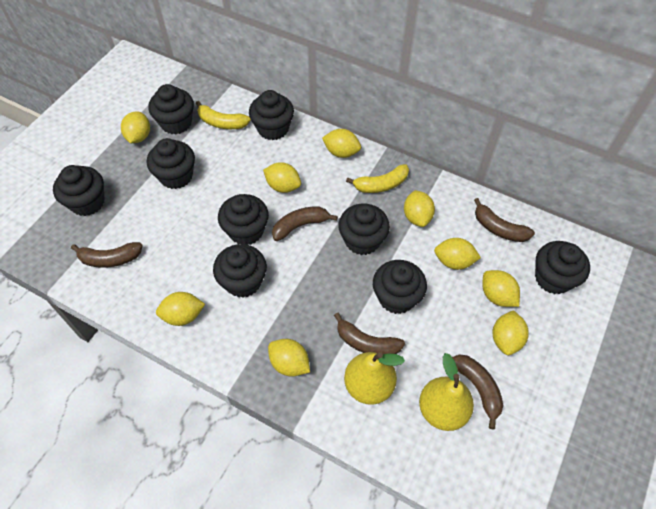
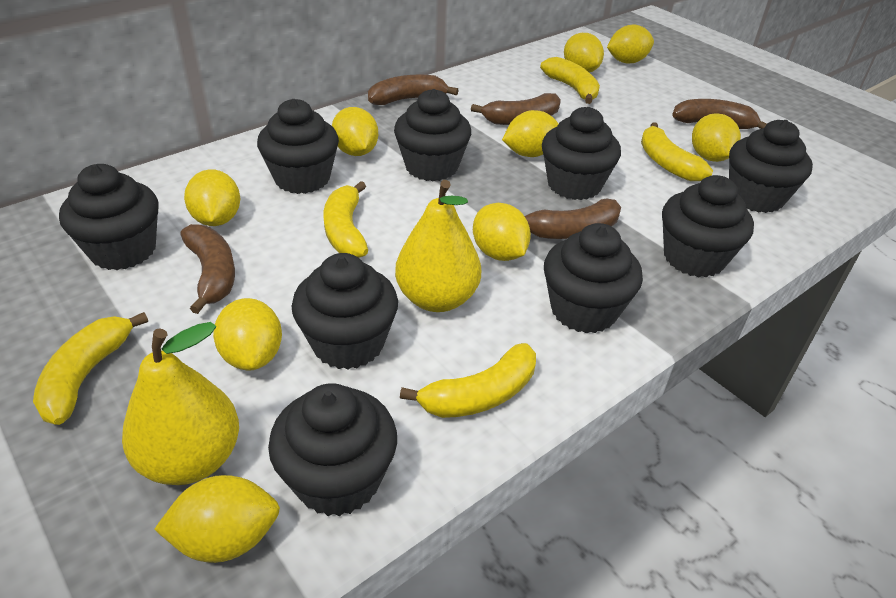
yellow banana: 2 -> 5

